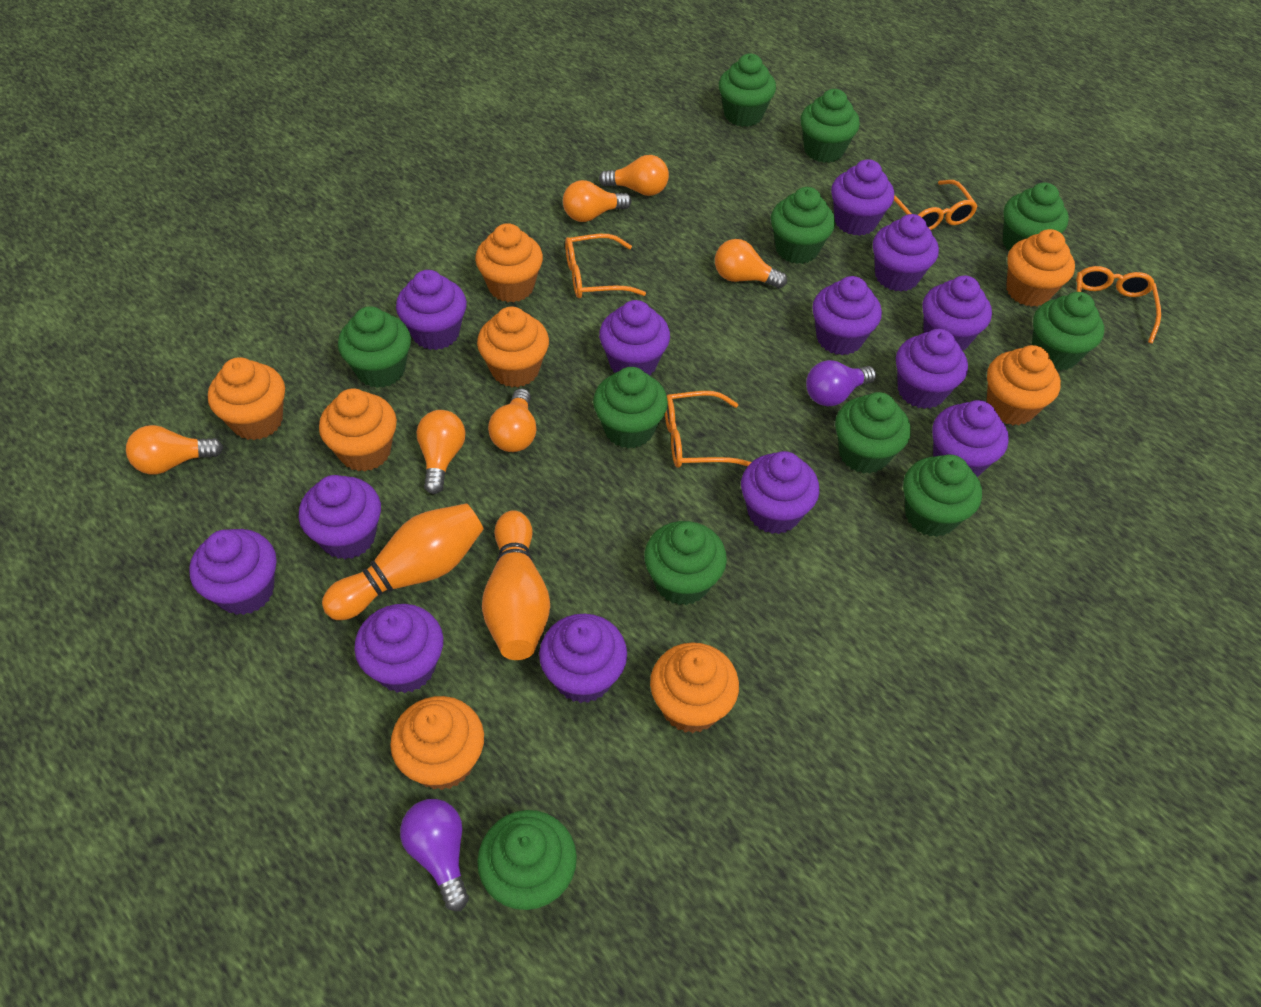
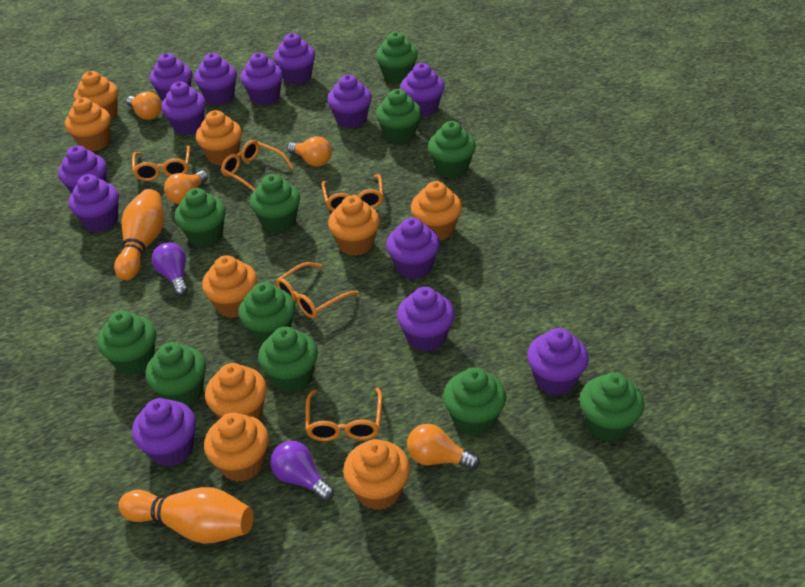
orange cupcake: 8 -> 9
orange glasses: 4 -> 5
orange light bulb: 6 -> 4

